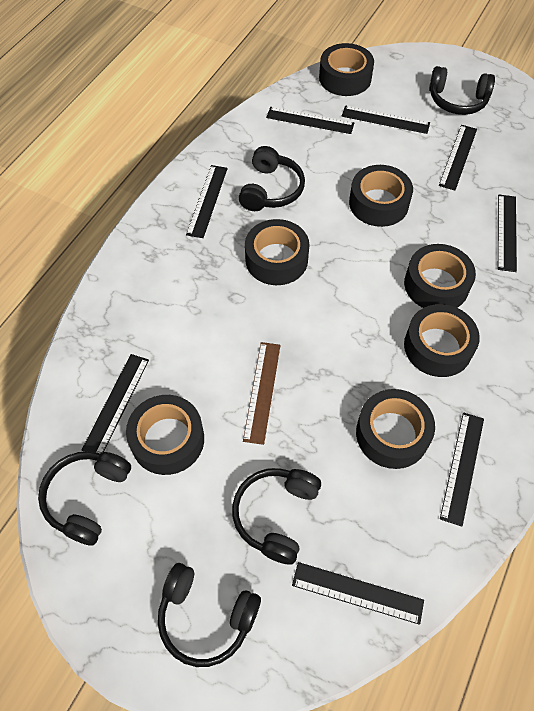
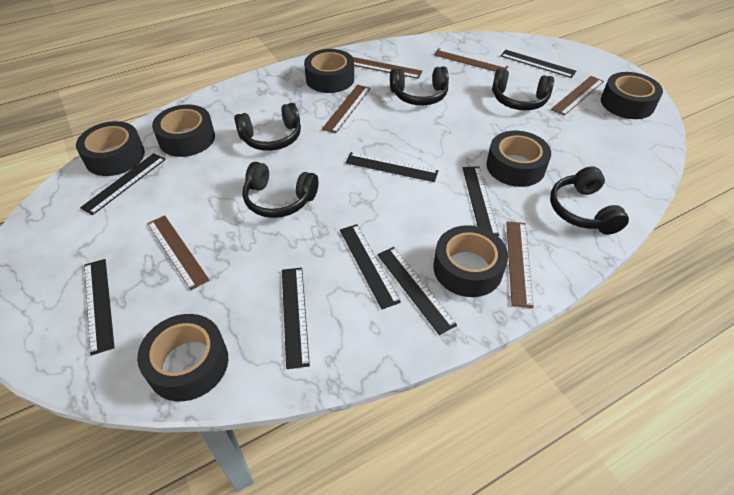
brown ruler: 1 -> 6

